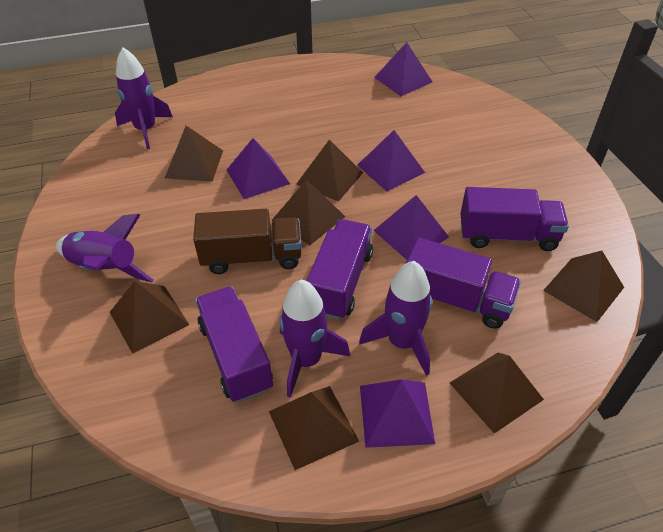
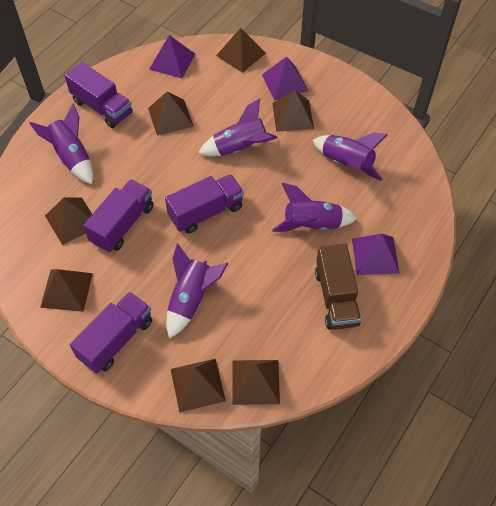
purple pyramid: 5 -> 3
purple rocket: 4 -> 5

